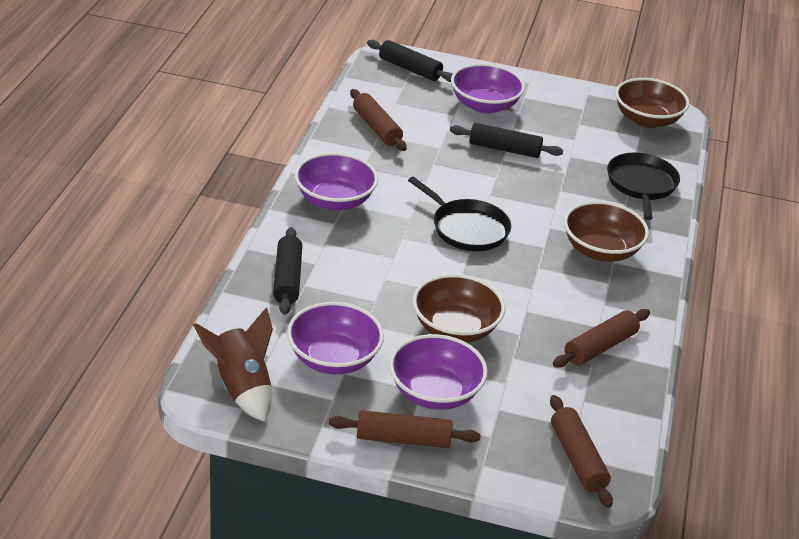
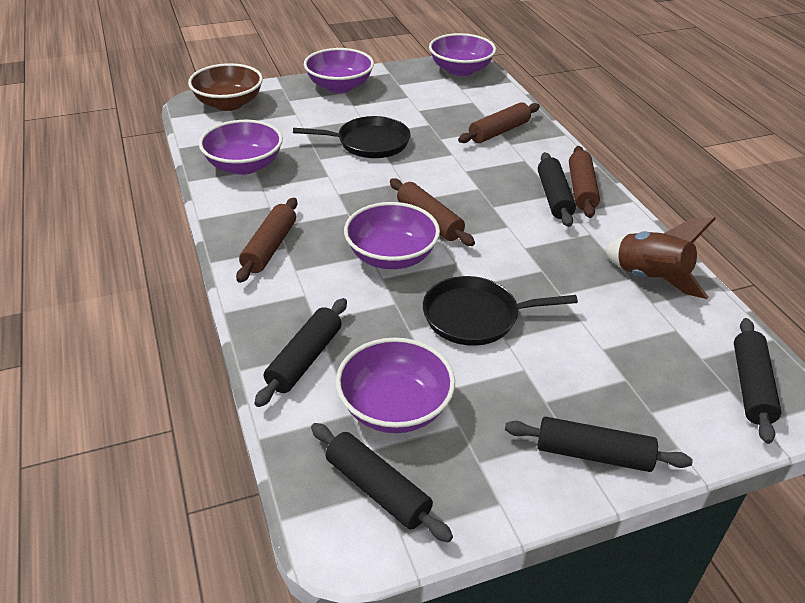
black rolling pin: 3 -> 5
brown bowl: 3 -> 1
purple bowl: 4 -> 5

